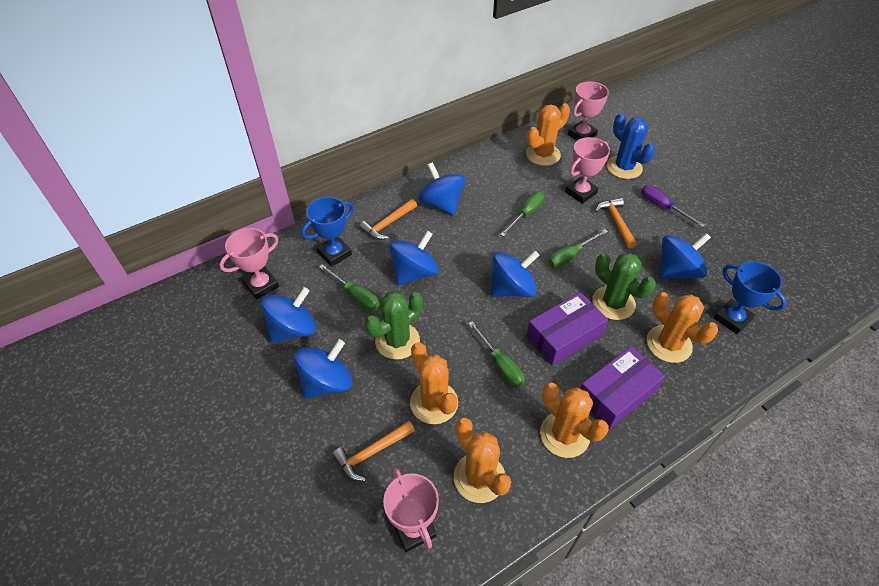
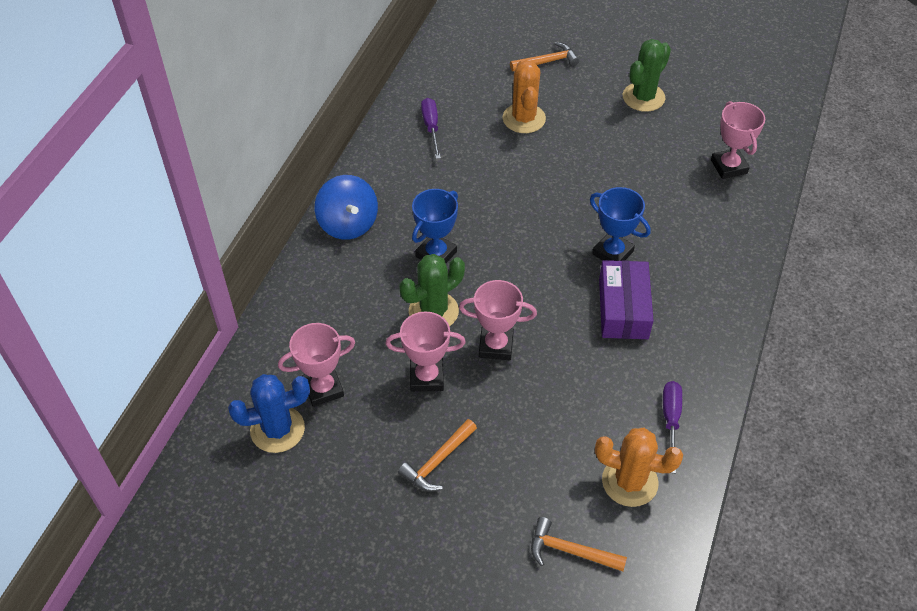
blue spinning top: 6 -> 1
green screwdriver: 4 -> 0
orange cactus: 5 -> 2
purple box: 2 -> 1
purple screwdriver: 1 -> 2

